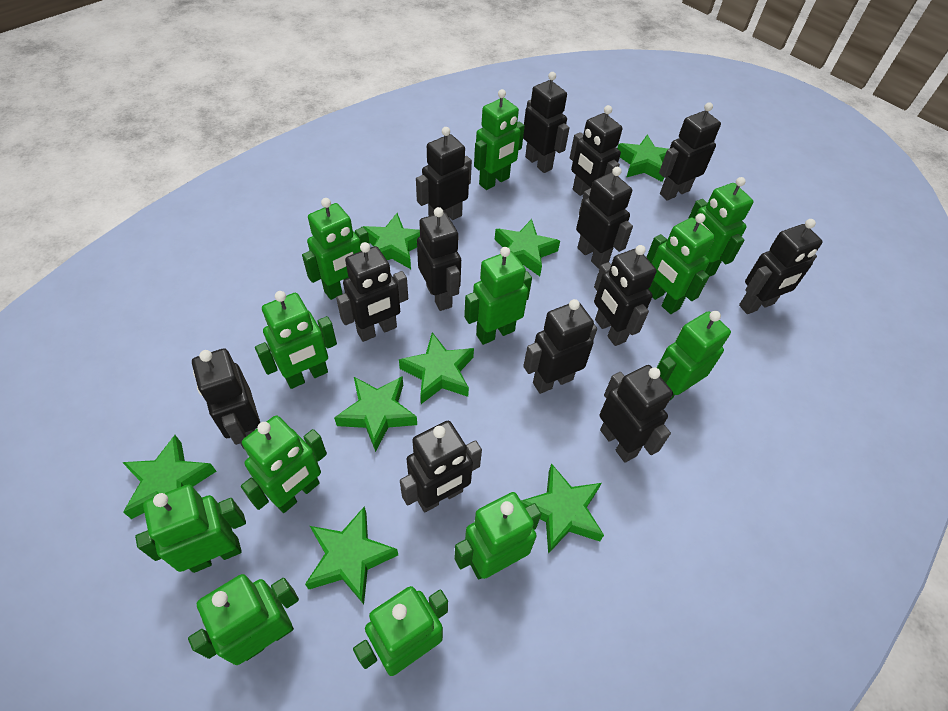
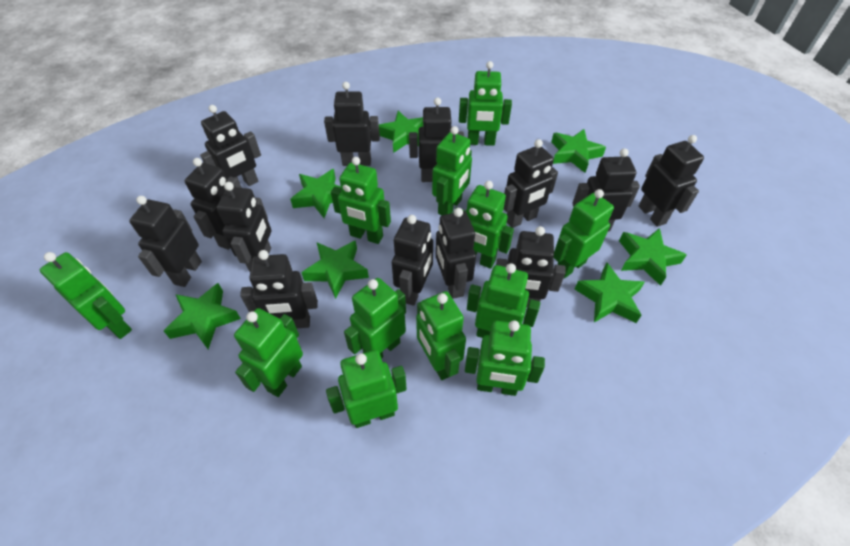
green star: 8 -> 7

